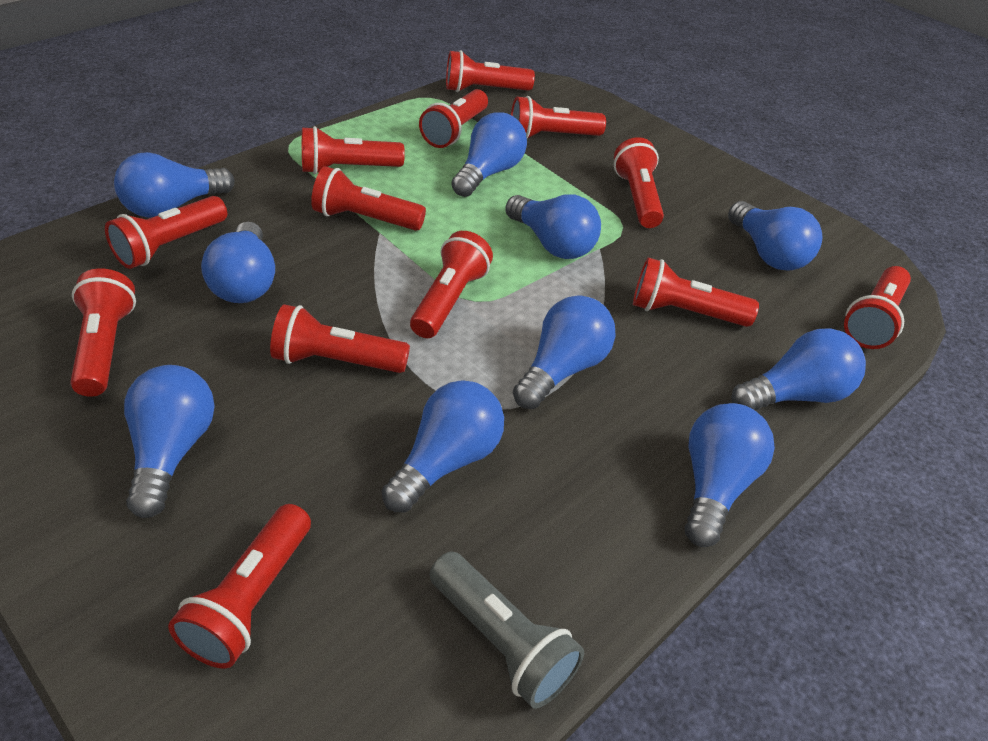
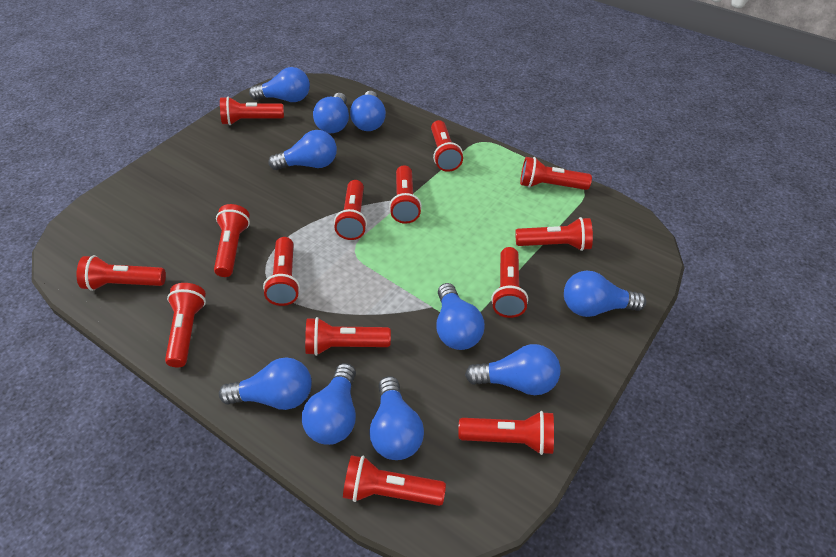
grey flashlight: 1 -> 0
red flashlight: 13 -> 14

